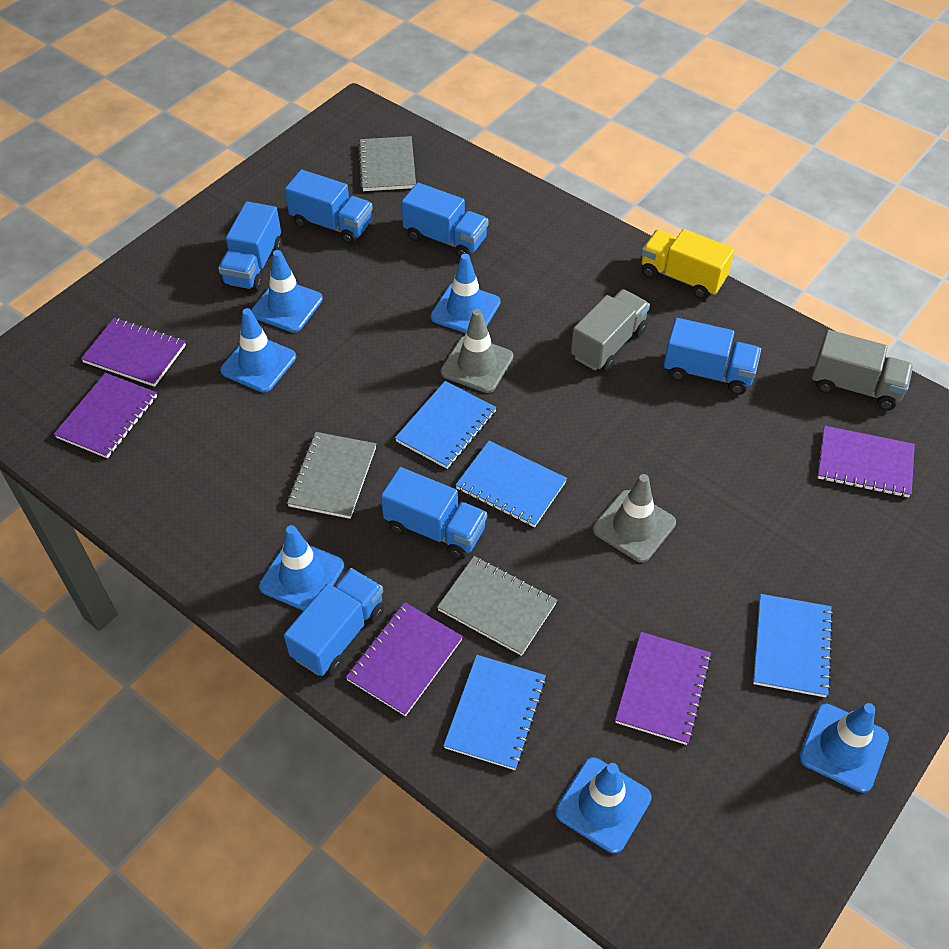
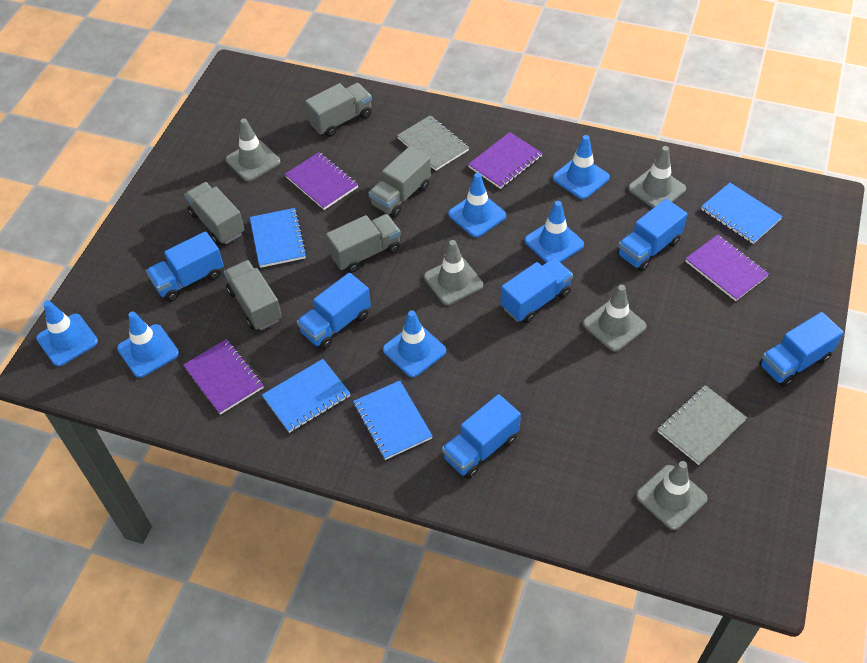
grey notebook: 3 -> 2
grey traffic cone: 2 -> 5
grey truck: 2 -> 5
purple notebook: 5 -> 4
yellow truck: 1 -> 0

